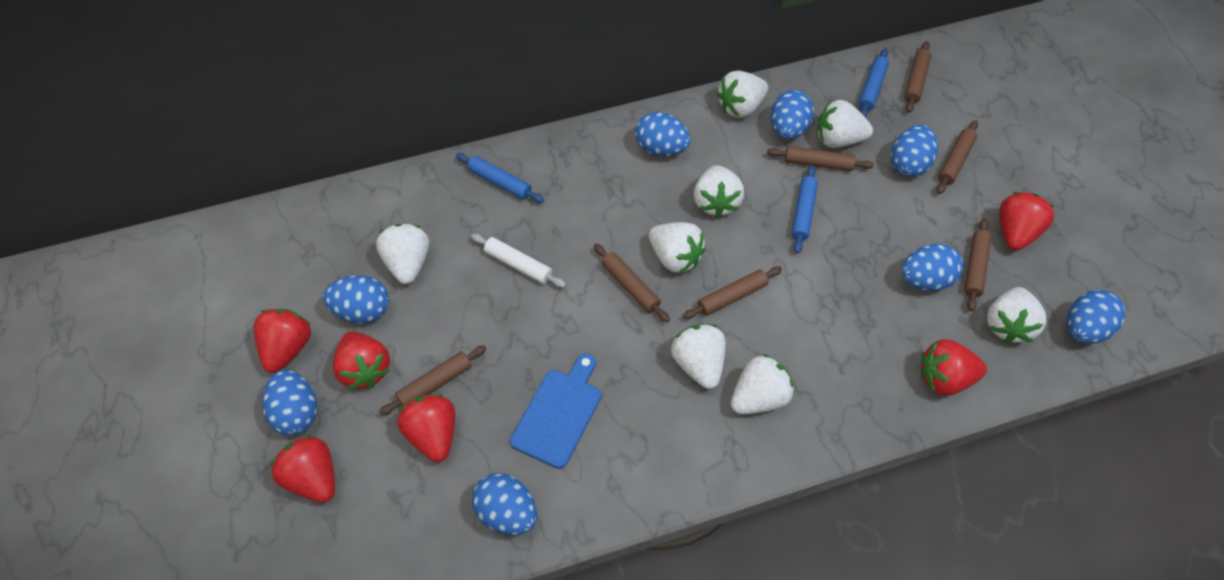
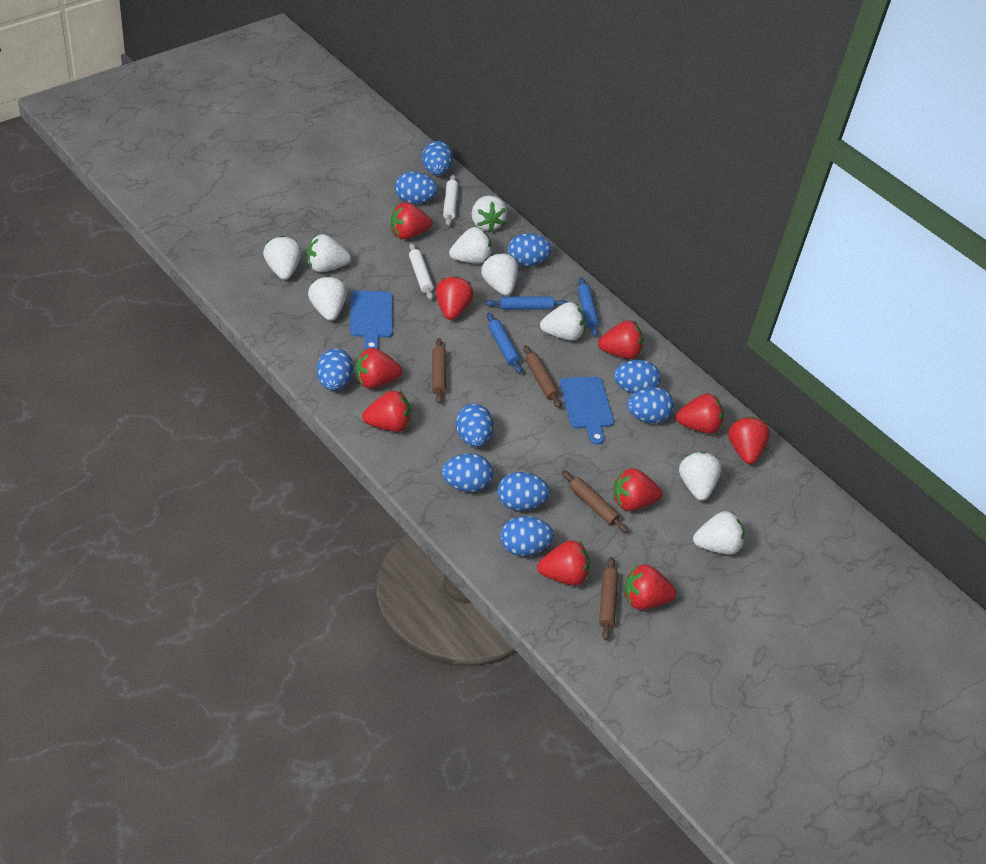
blue cutting board: 1 -> 2
blue egg: 8 -> 10
brown rolling pin: 7 -> 4
red strawberry: 6 -> 10
white rolling pin: 1 -> 2
white strawberry: 8 -> 9

